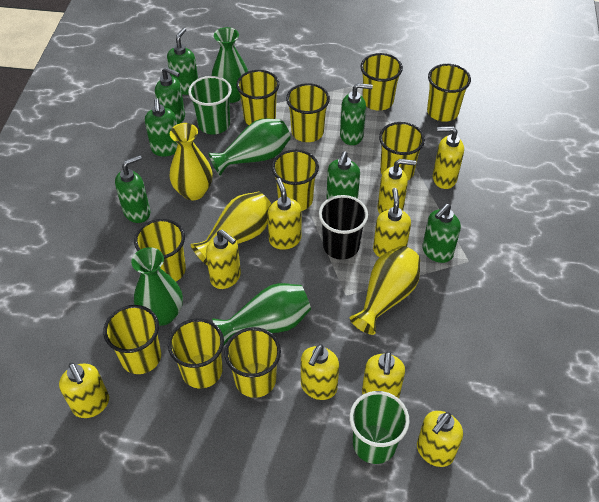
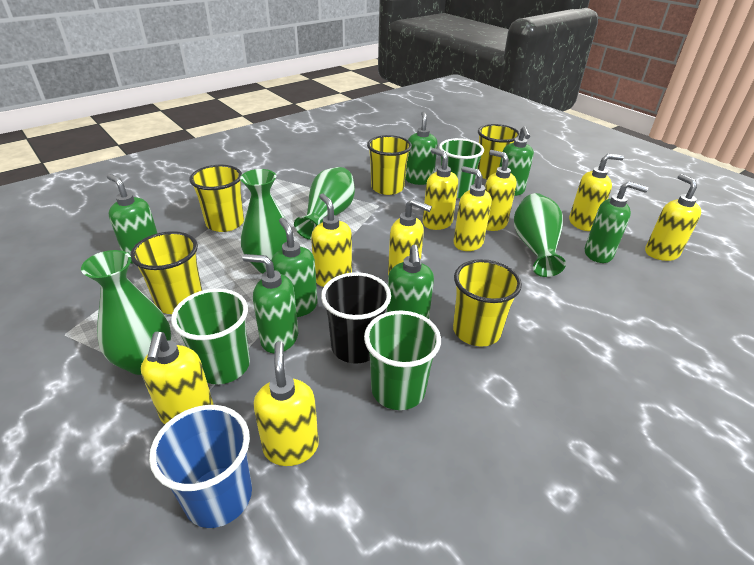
blue cup: 0 -> 1
green cup: 2 -> 3
yellow cup: 10 -> 5
yellow vase: 3 -> 0

